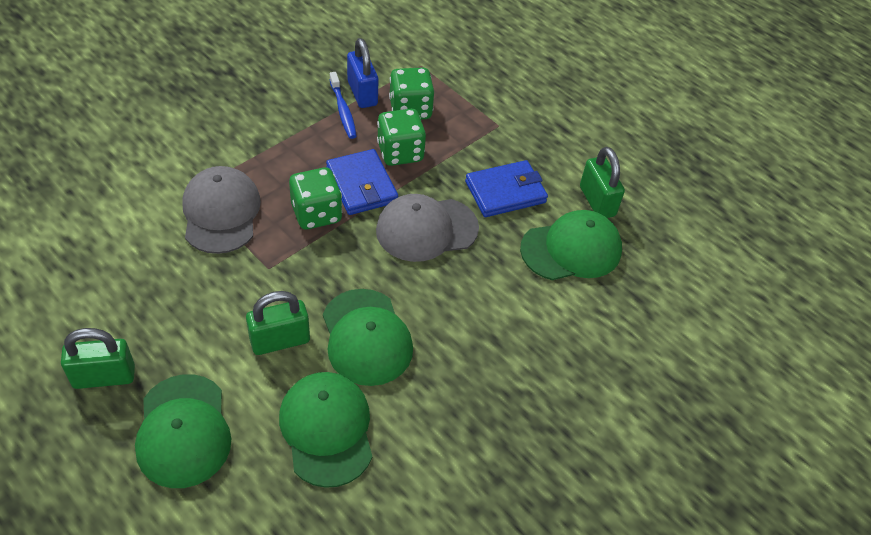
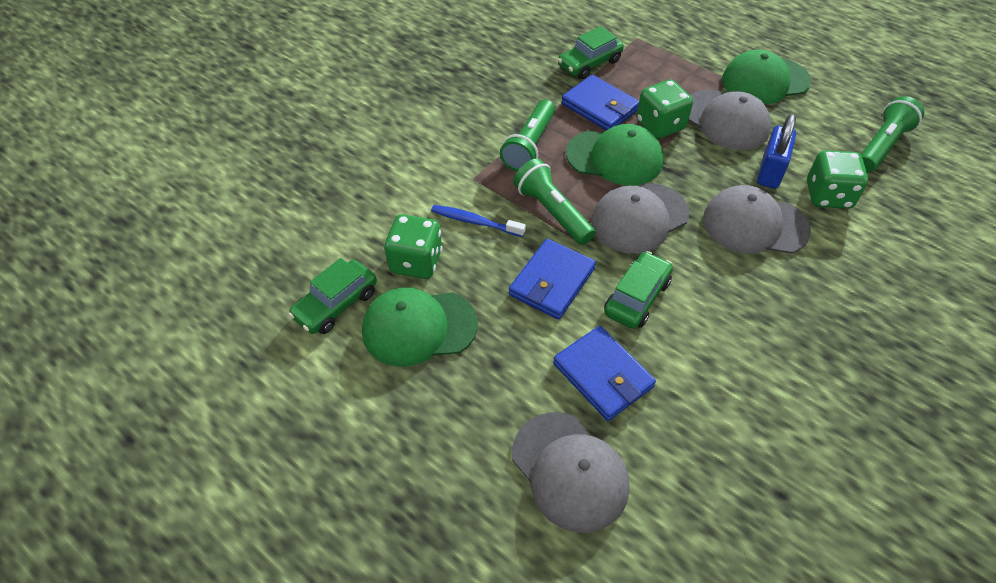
blue wallet: 2 -> 3
green cap: 4 -> 3
green car: 0 -> 3
green flashlight: 0 -> 3
green padlock: 3 -> 0
grey cap: 2 -> 4

